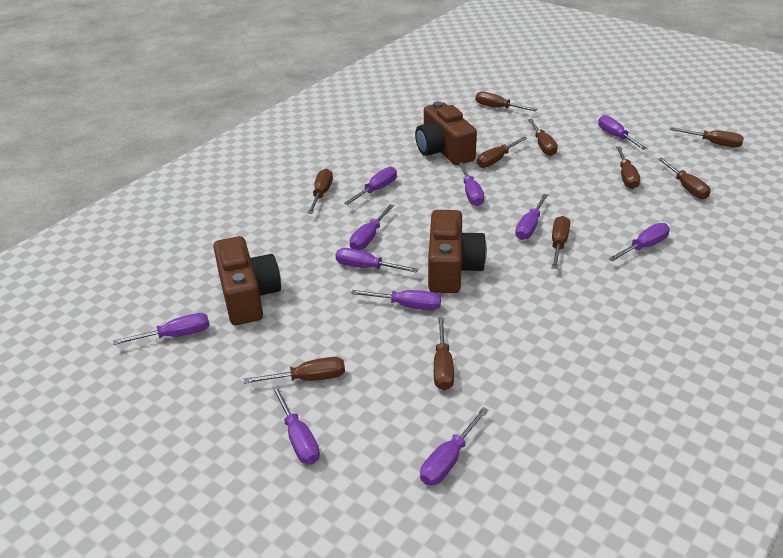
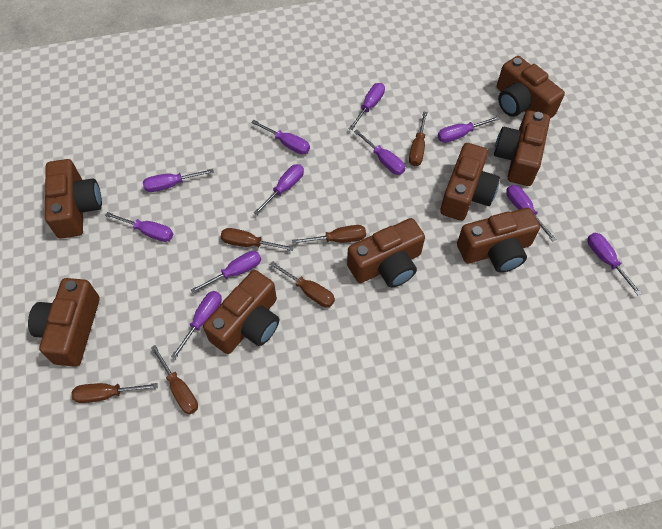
brown camera: 3 -> 8
brown screwdriver: 10 -> 6

